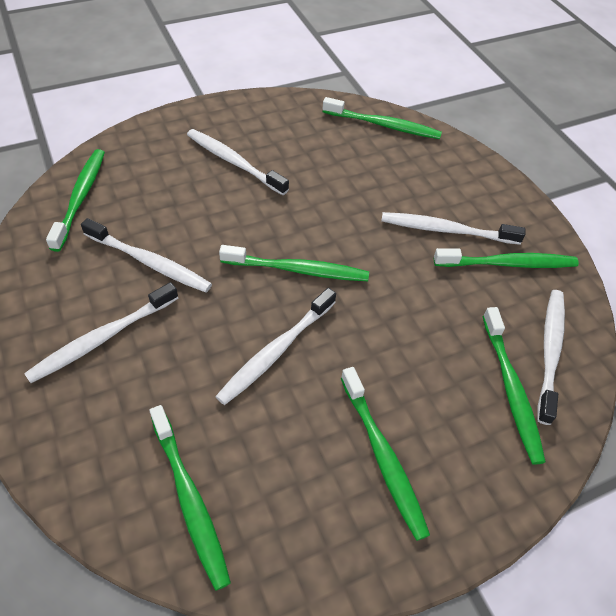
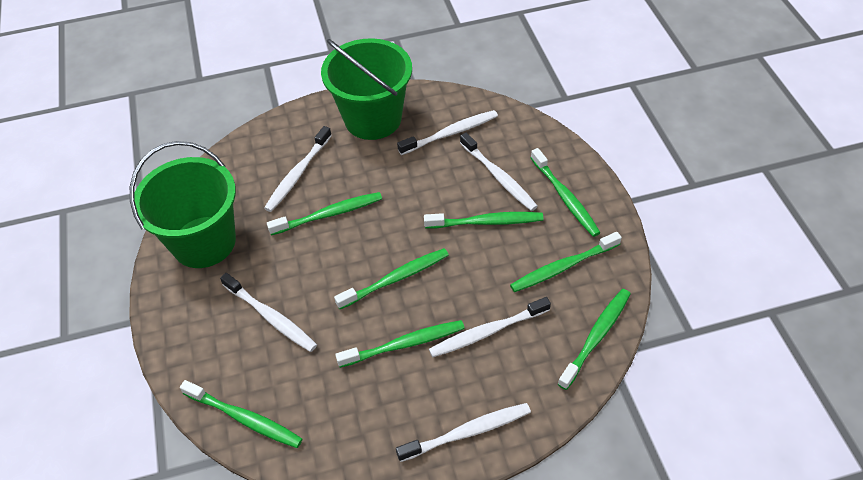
green bucket: 0 -> 2
green toothbrush: 7 -> 8

